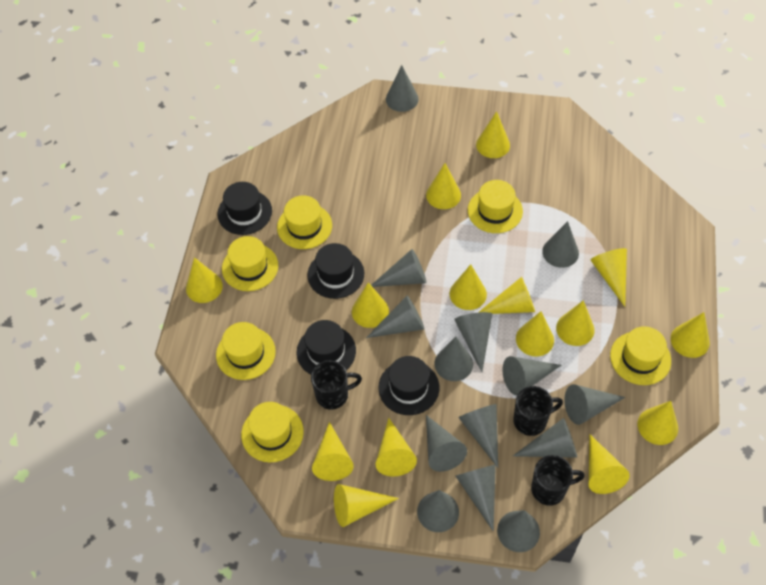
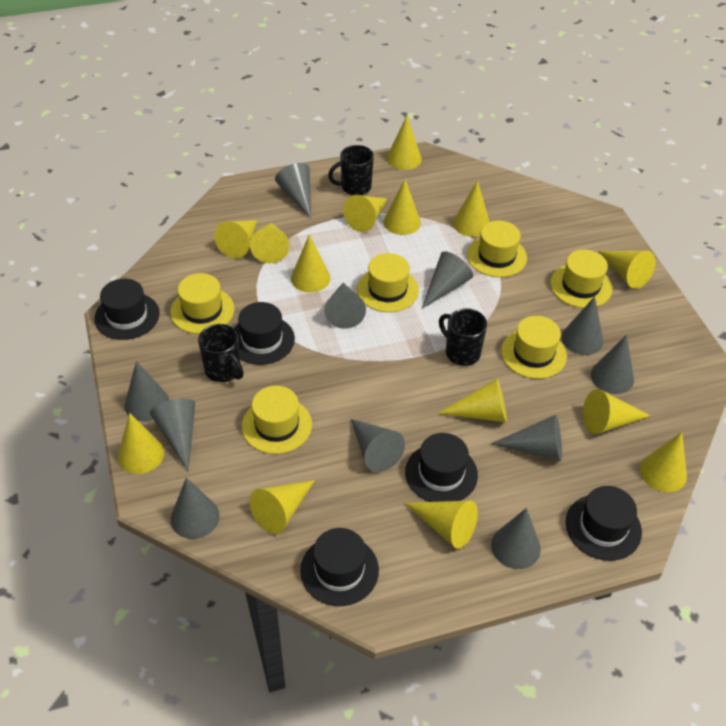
black hat: 4 -> 5
grey cone: 14 -> 11
yellow cone: 15 -> 14

